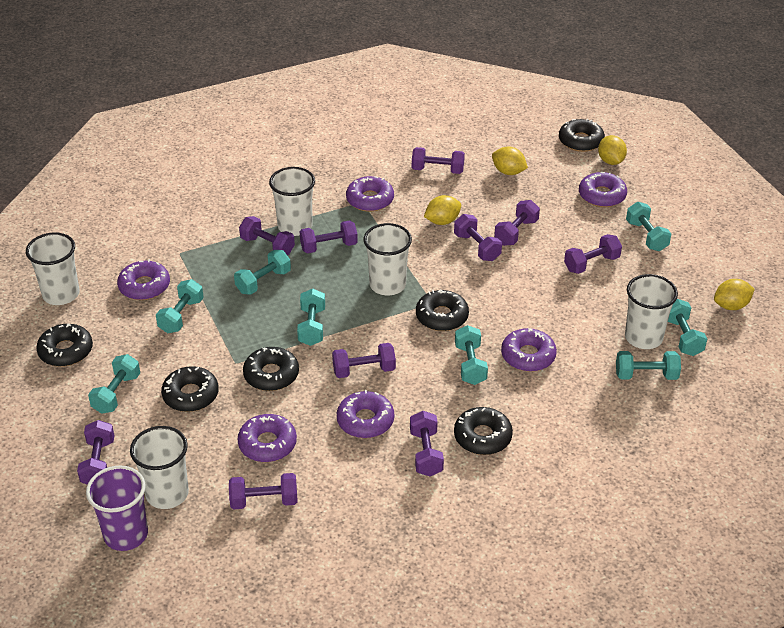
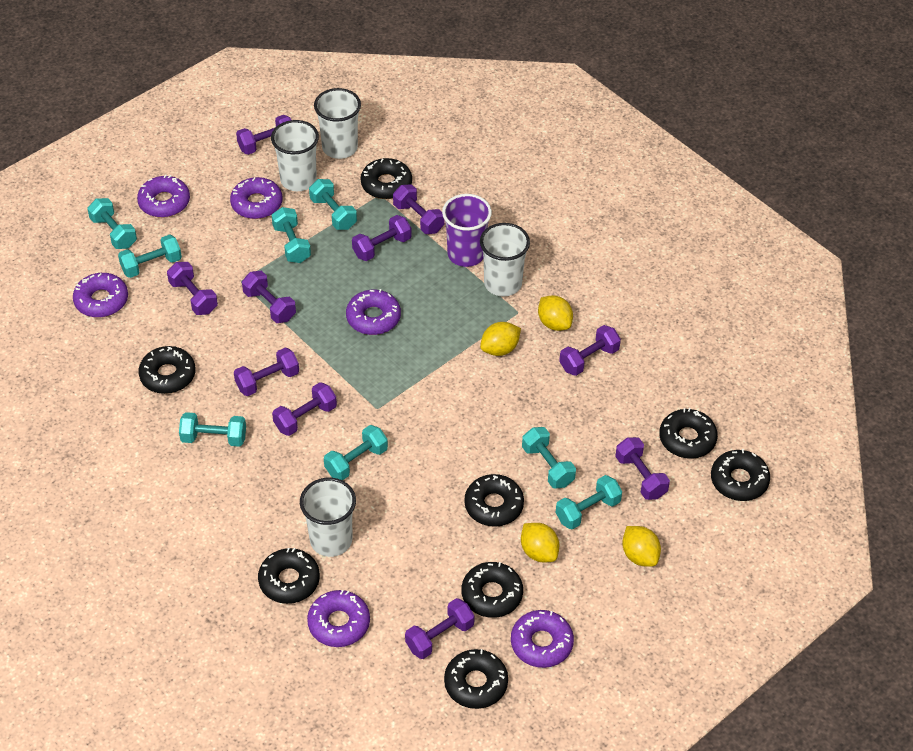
black donut: 6 -> 8
white cup: 5 -> 4

